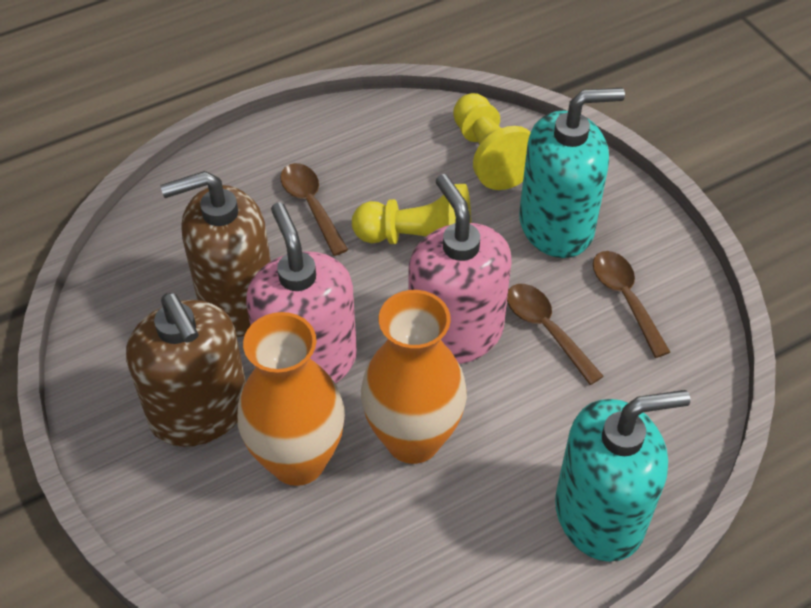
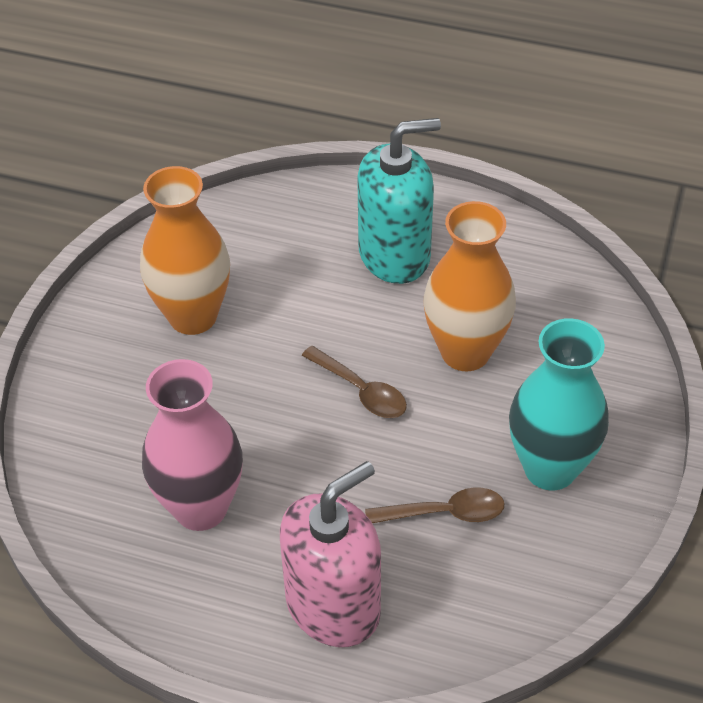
brown soap dispenser: 2 -> 0
brown spoon: 3 -> 2
pink soap dispenser: 2 -> 1
pink vase: 0 -> 1
turquoise soap dispenser: 2 -> 1
turquoise vase: 0 -> 1
yellow pawn: 2 -> 0

